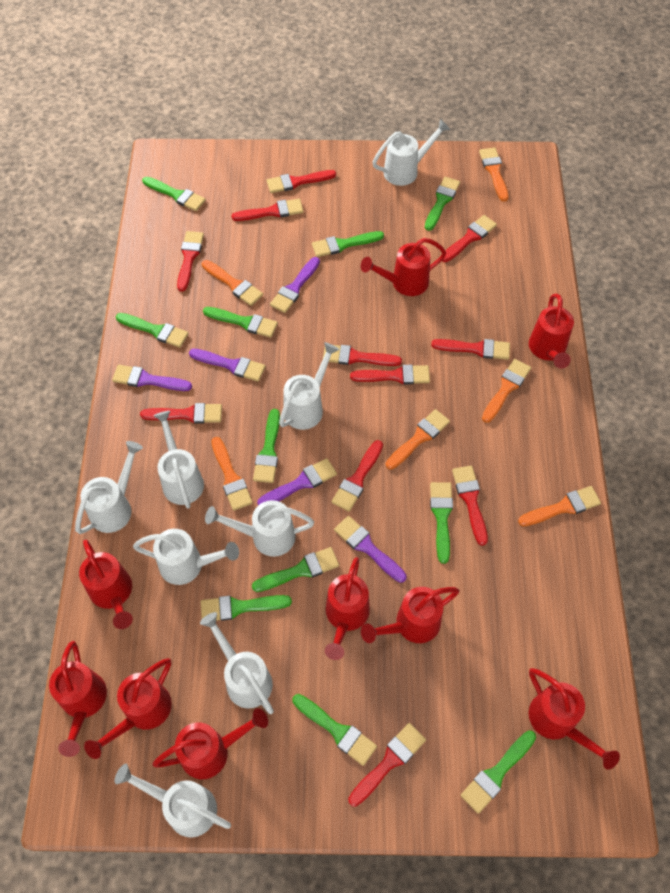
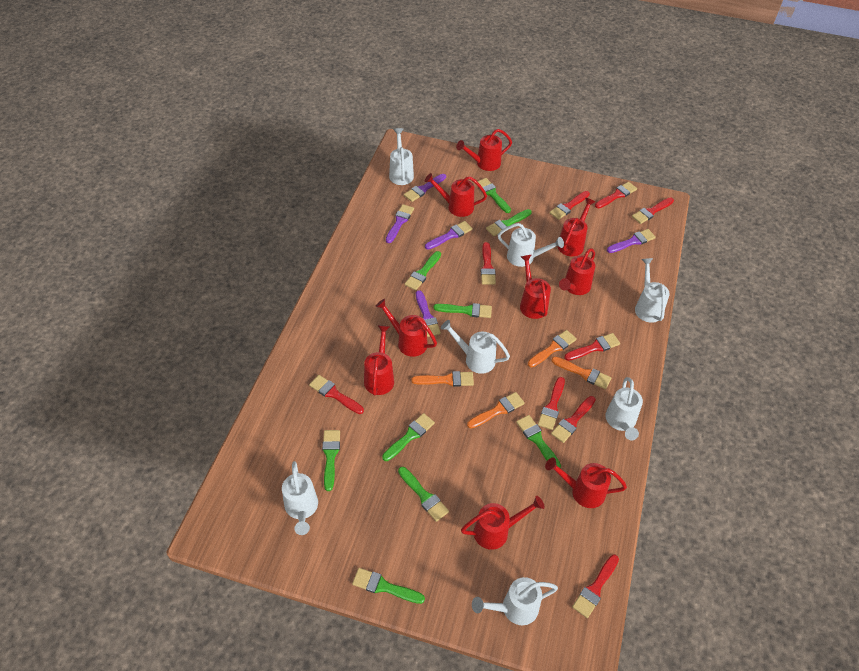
green brush: 11 -> 9
orange brush: 6 -> 4
red brush: 11 -> 9
white watering can: 8 -> 7

